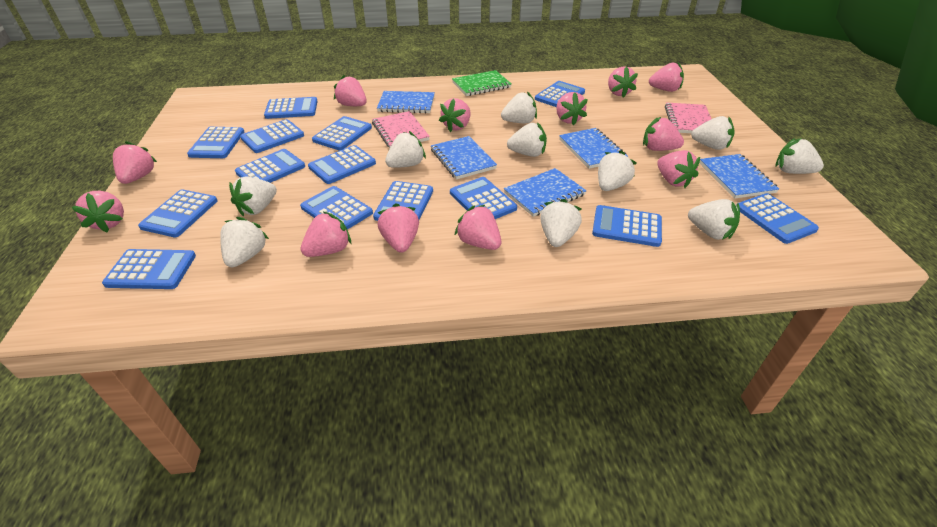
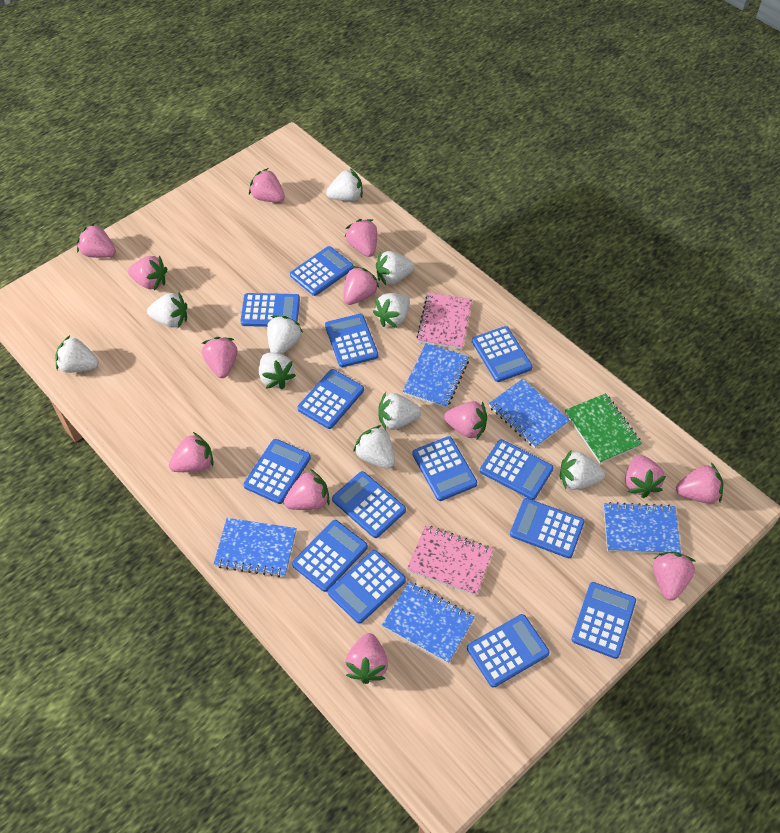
pink strawberry: 12 -> 13

